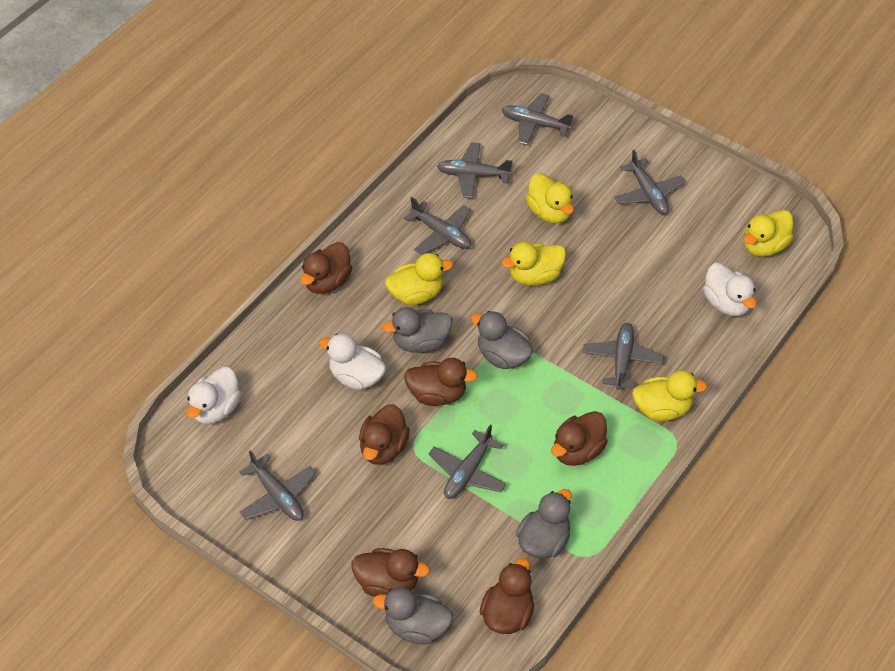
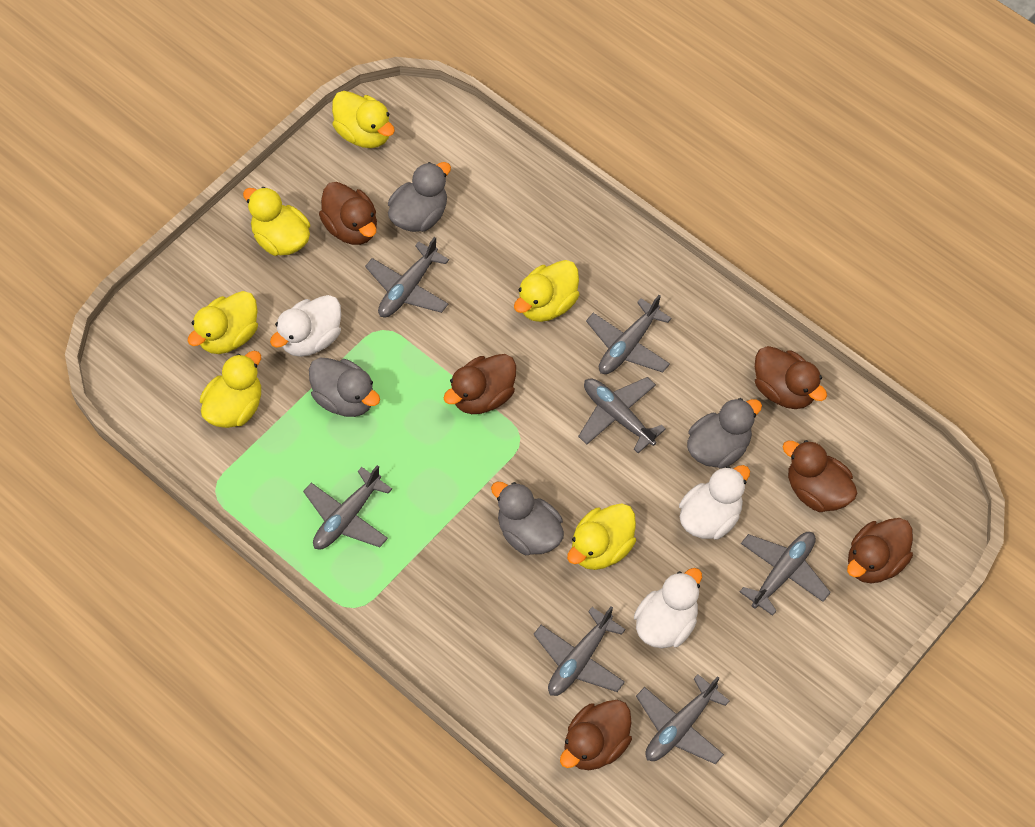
yellow duck: 5 -> 6

